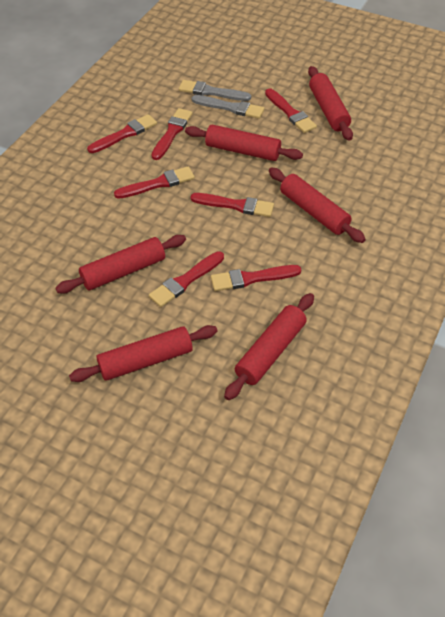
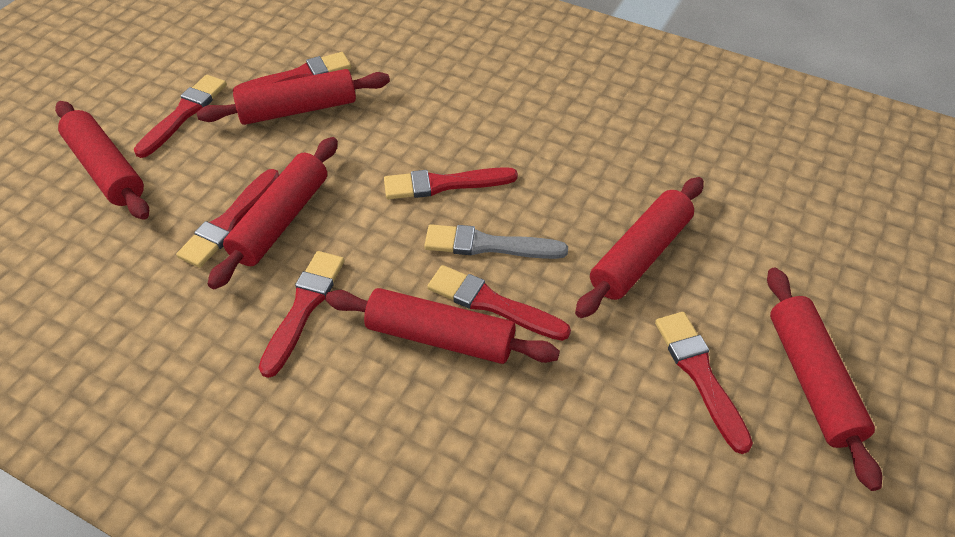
grey brush: 2 -> 1

